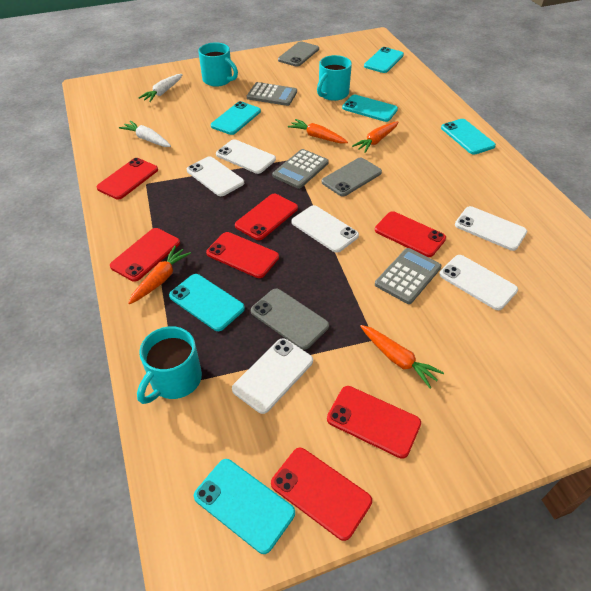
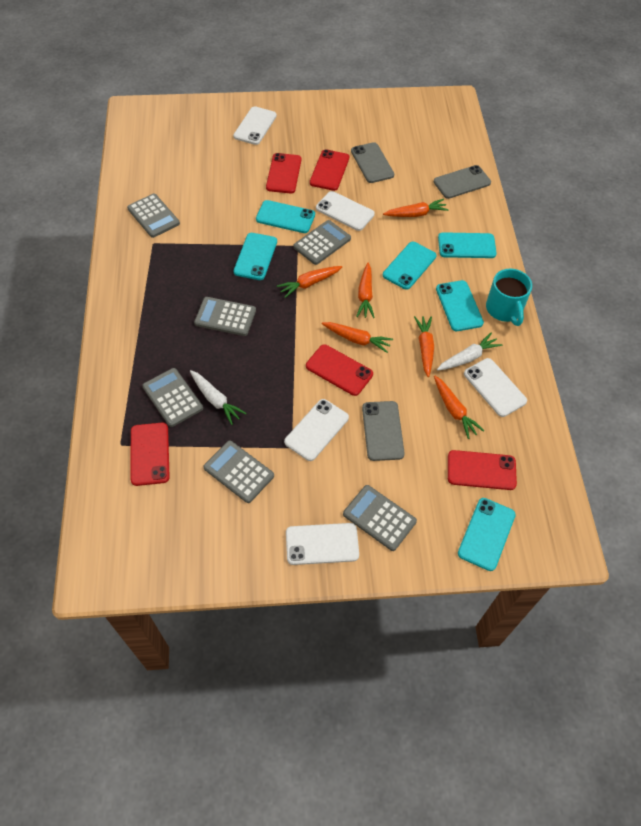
grey calculator: 3 -> 6
orange carrot: 4 -> 6
red phone: 7 -> 5
turquoise mug: 3 -> 1
white phone: 6 -> 5

